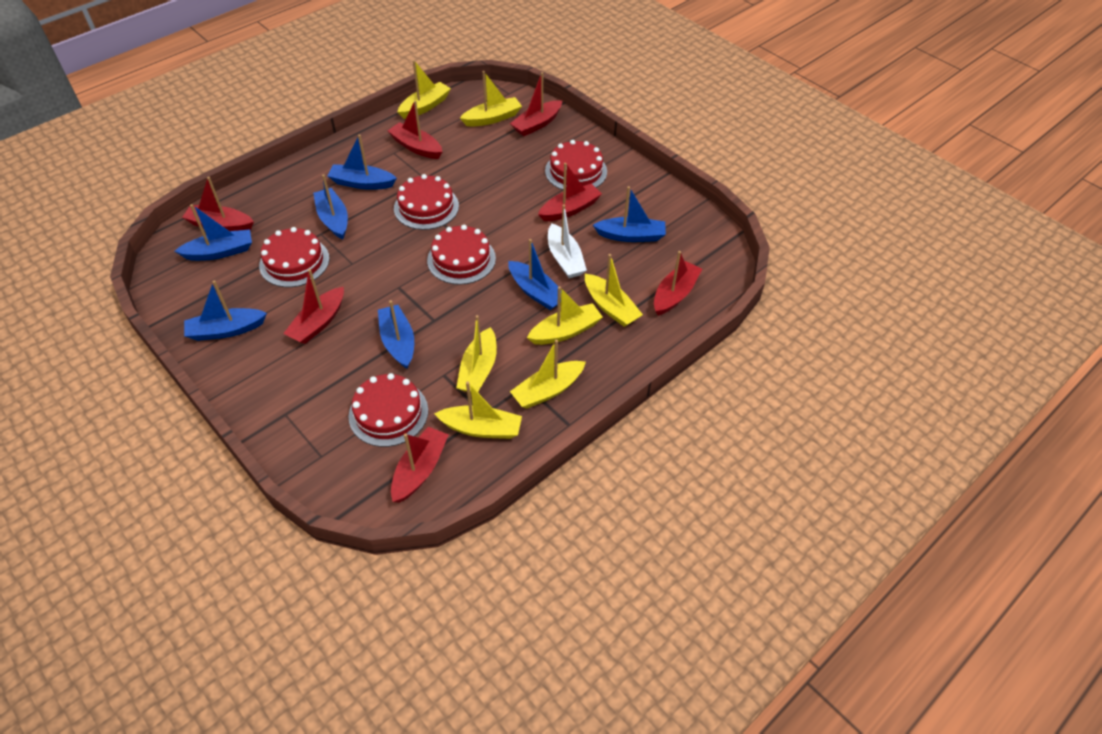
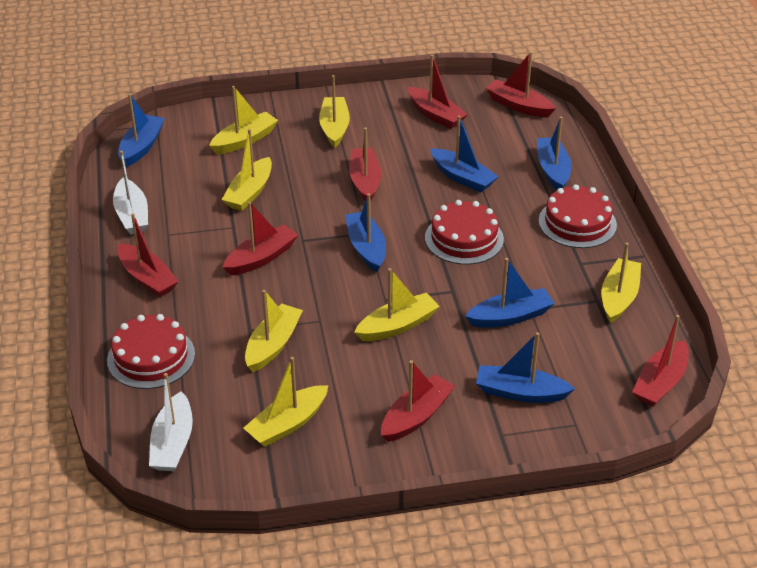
blue boat: 7 -> 6
red cake: 5 -> 3
white boat: 1 -> 2

